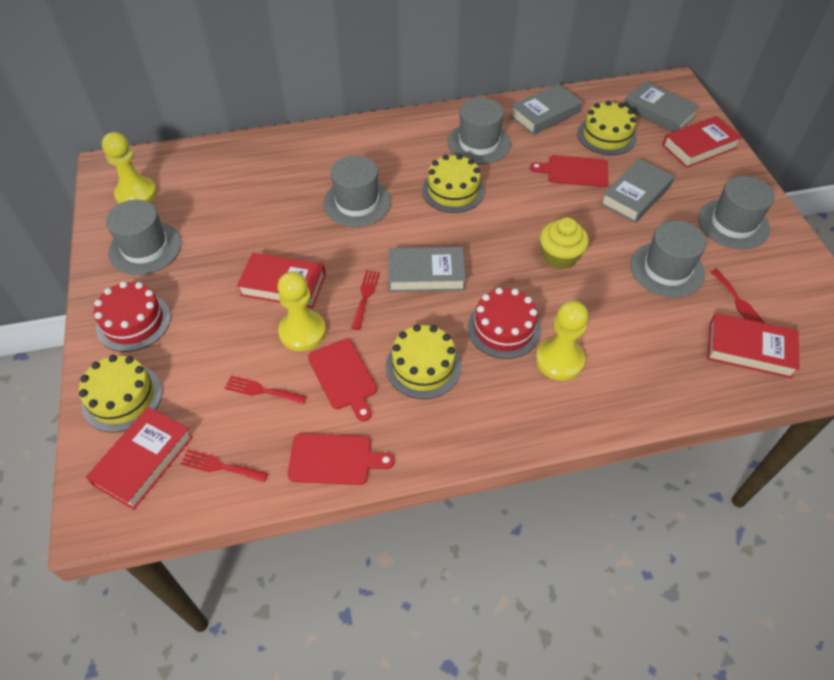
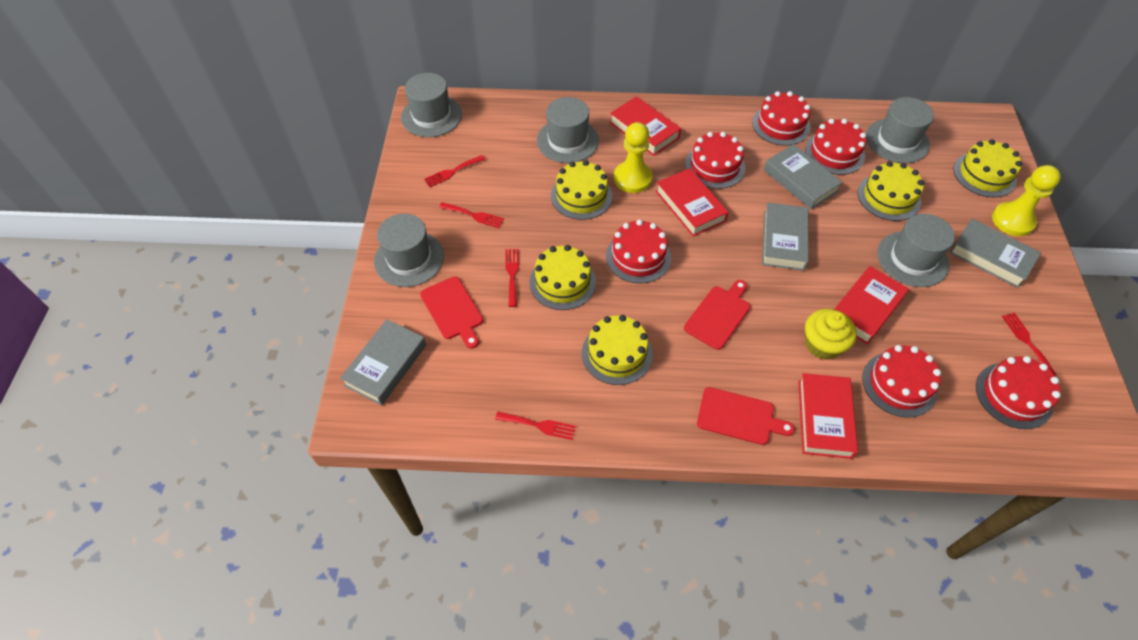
red cake: 2 -> 6
red fork: 4 -> 5
yellow cake: 4 -> 5
yellow pawn: 3 -> 2

